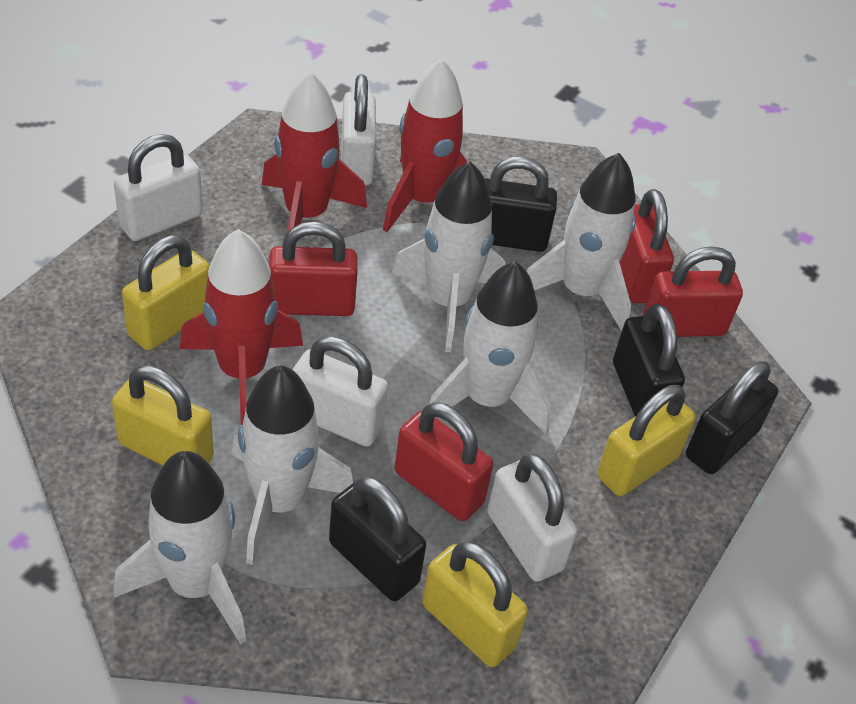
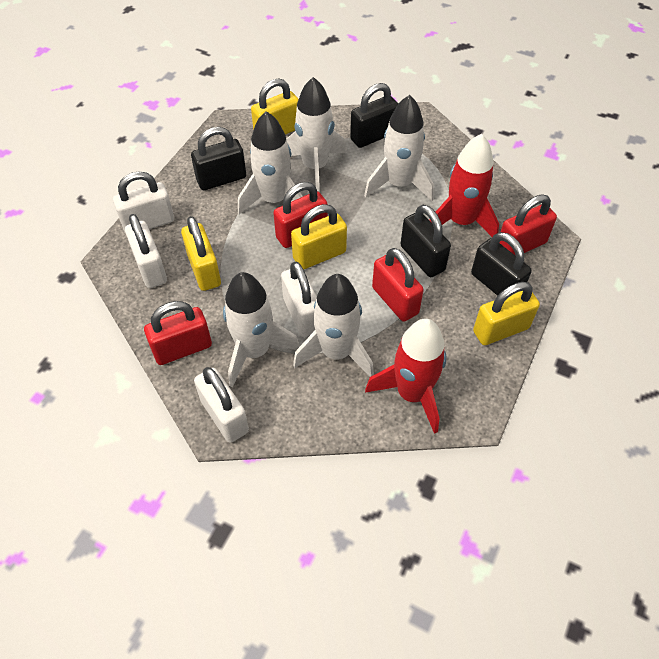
red rocket: 3 -> 2

